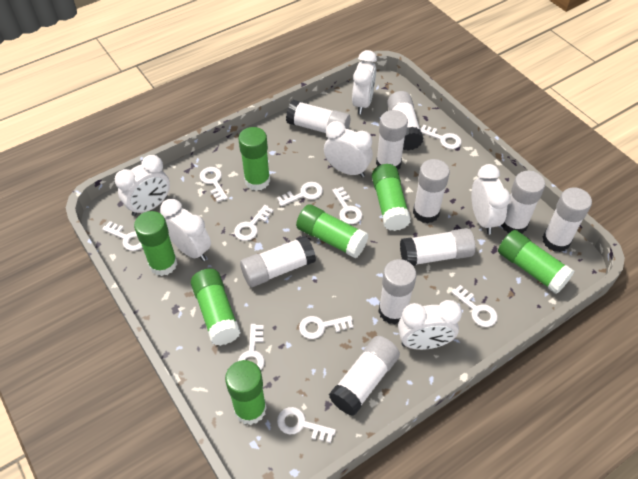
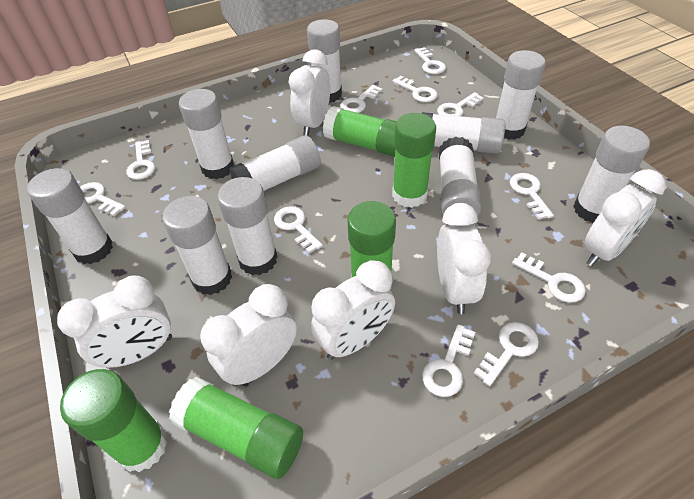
green glue stick: 7 -> 5
white key: 10 -> 11

